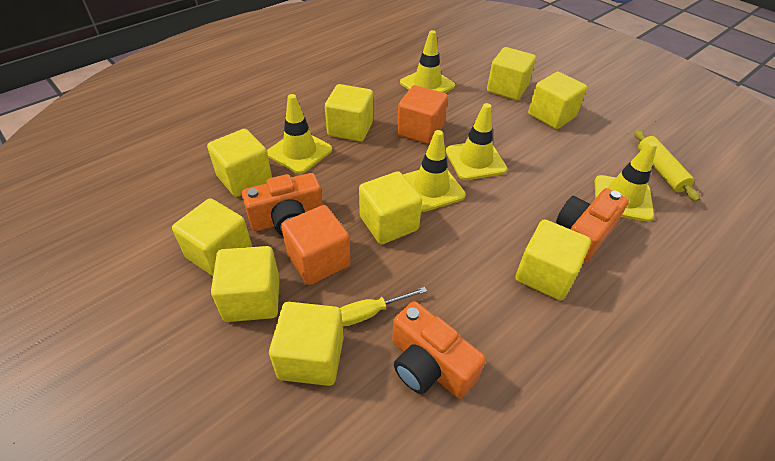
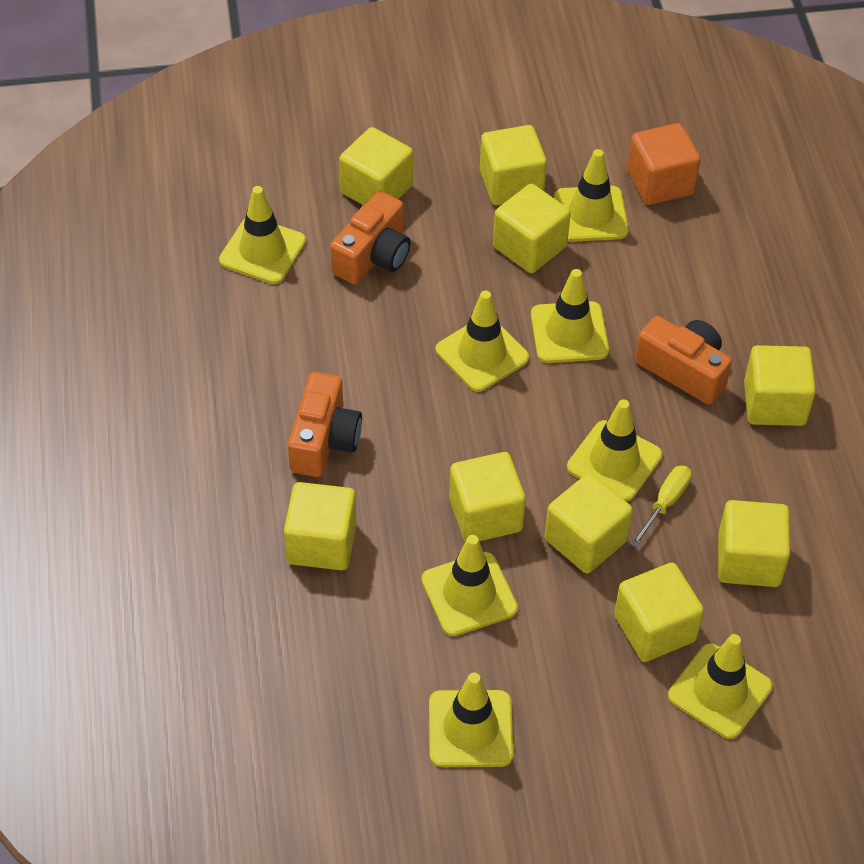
orange cube: 2 -> 1
yellow rolling pin: 1 -> 0
yellow traffic cone: 5 -> 8

